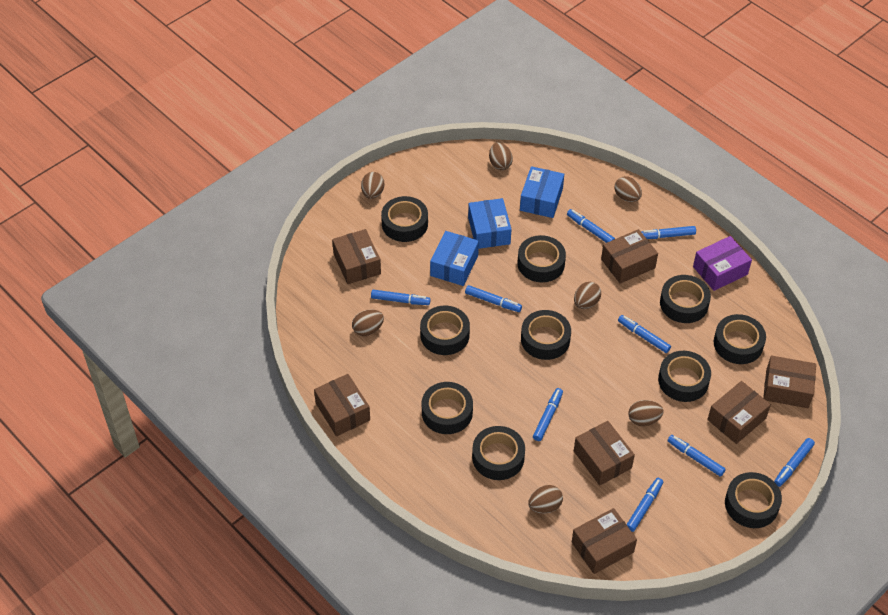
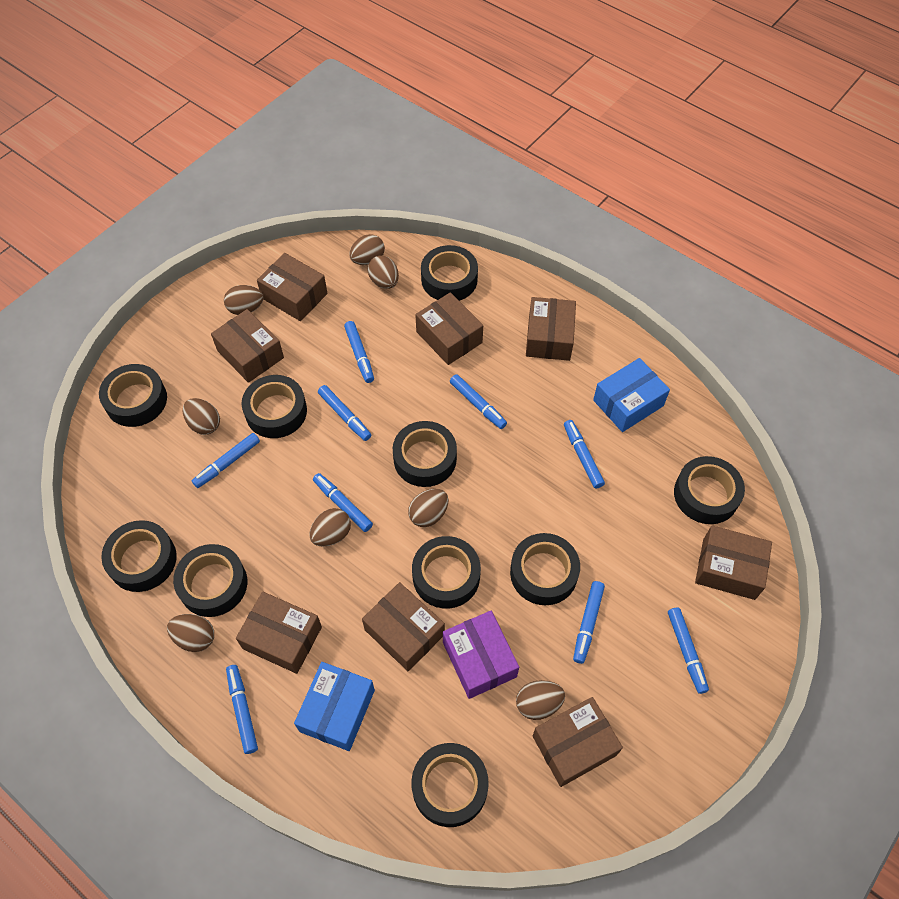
blue box: 3 -> 2
brown box: 7 -> 8
brown egg: 7 -> 8

